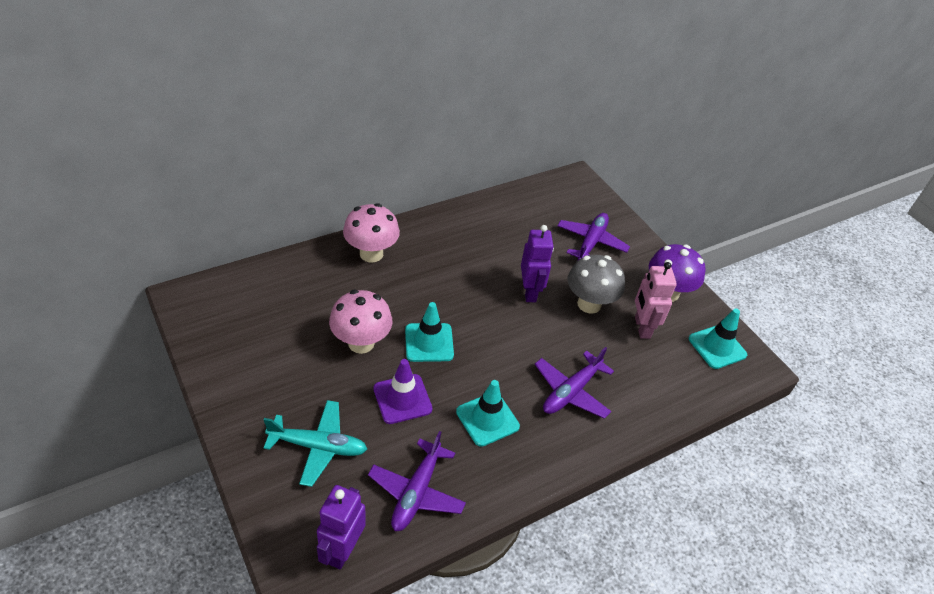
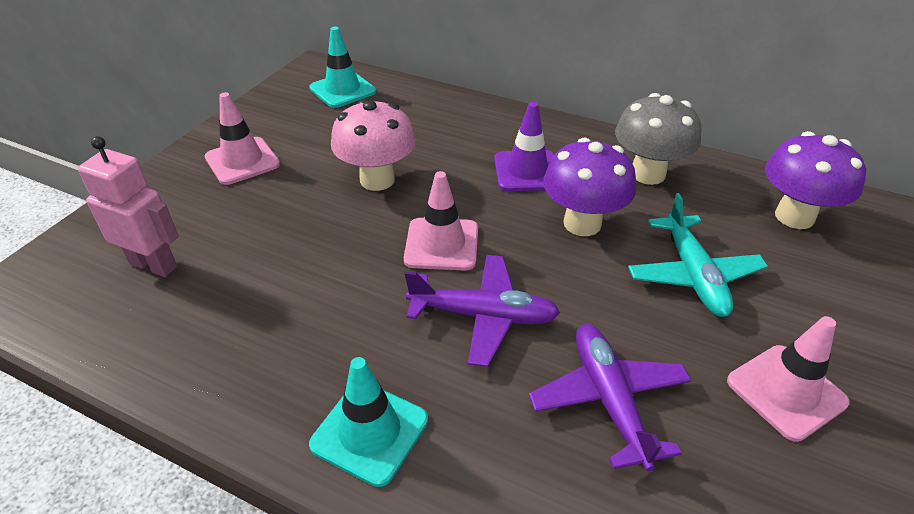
pink mushroom: 2 -> 1
pink traffic cone: 0 -> 3
purple mushroom: 1 -> 2
purple plane: 3 -> 2
purple robot: 2 -> 0
turquoise traffic cone: 3 -> 2

